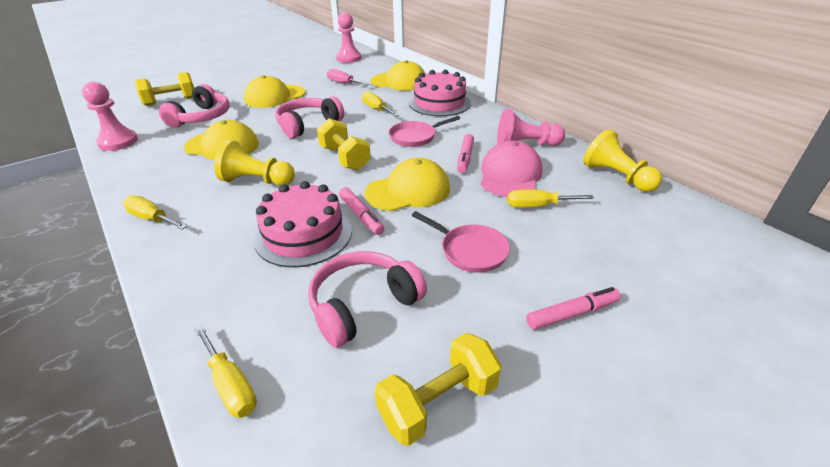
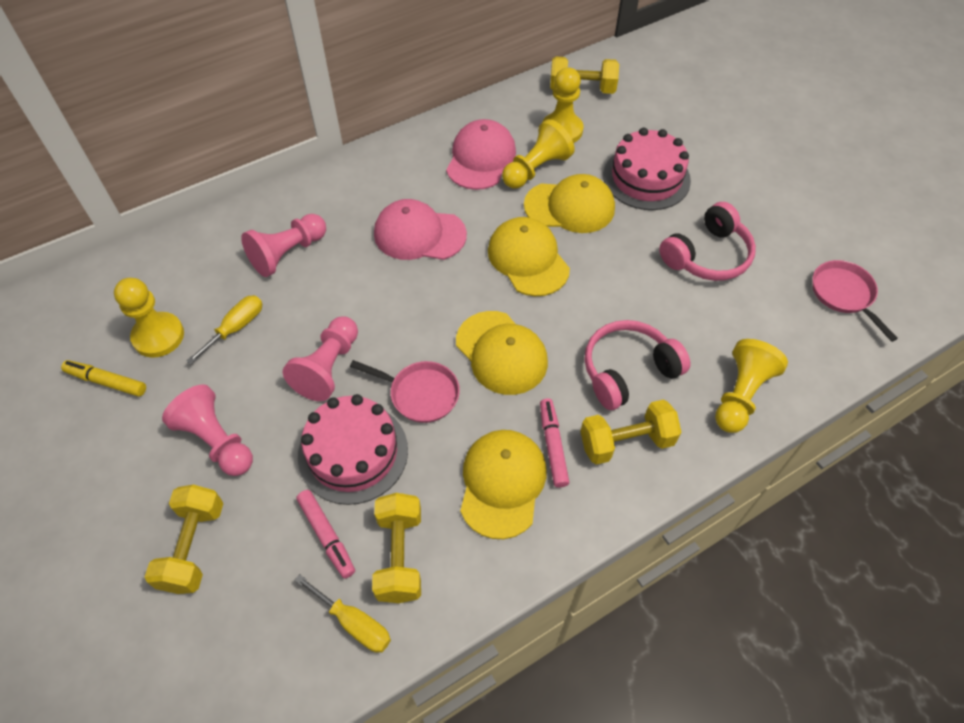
pink cap: 1 -> 2
pink headphones: 3 -> 2
pink marker: 3 -> 2
pink screwdriver: 1 -> 0
yellow dumbbell: 3 -> 4
yellow marker: 0 -> 1
yellow pawn: 2 -> 4
yellow screwdriver: 4 -> 2

